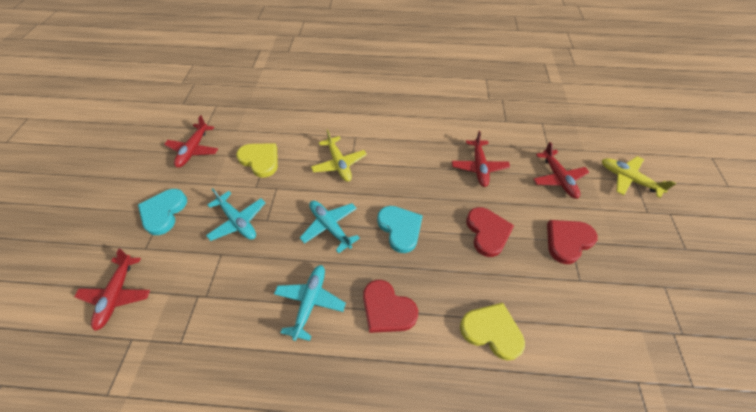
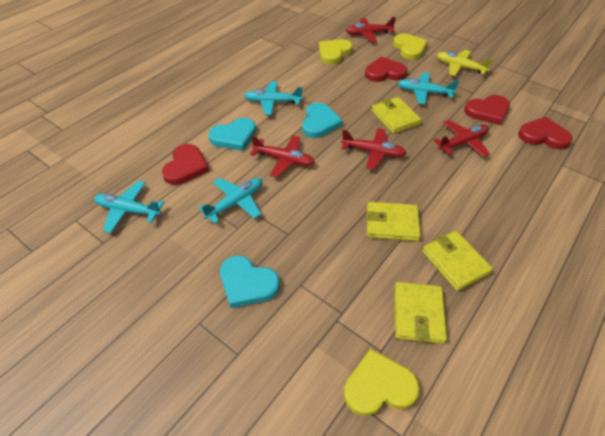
red heart: 3 -> 4
turquoise heart: 2 -> 3
turquoise plane: 3 -> 4
yellow heart: 2 -> 3
yellow plane: 2 -> 1
yellow wallet: 0 -> 4

